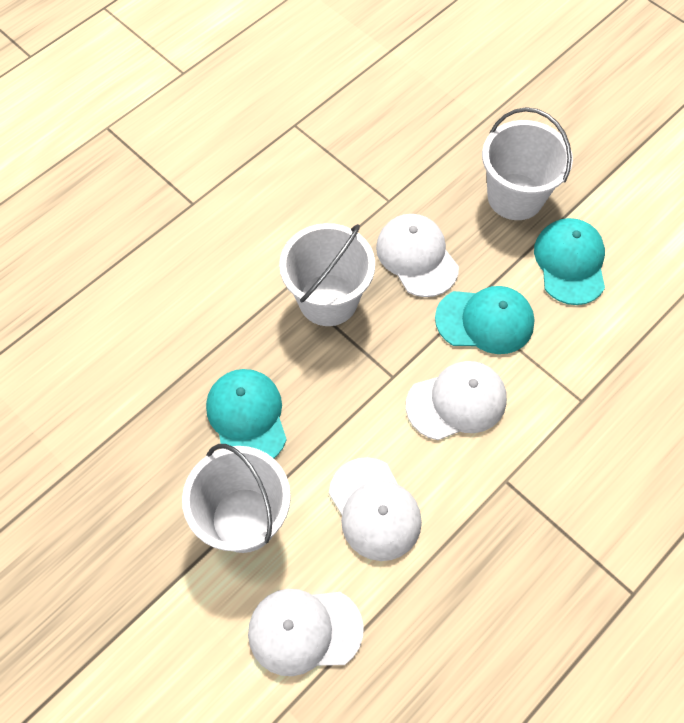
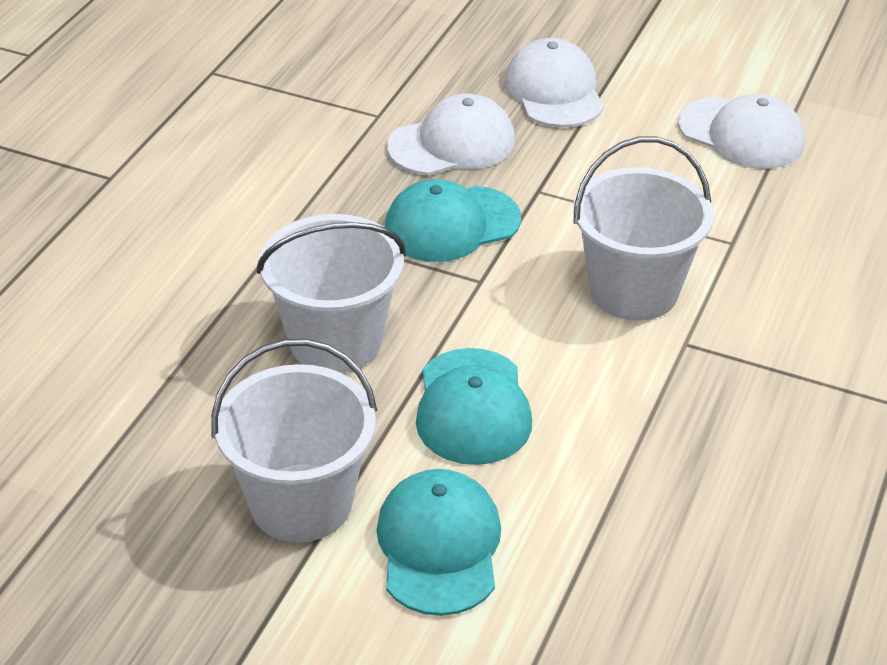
white cap: 4 -> 3

